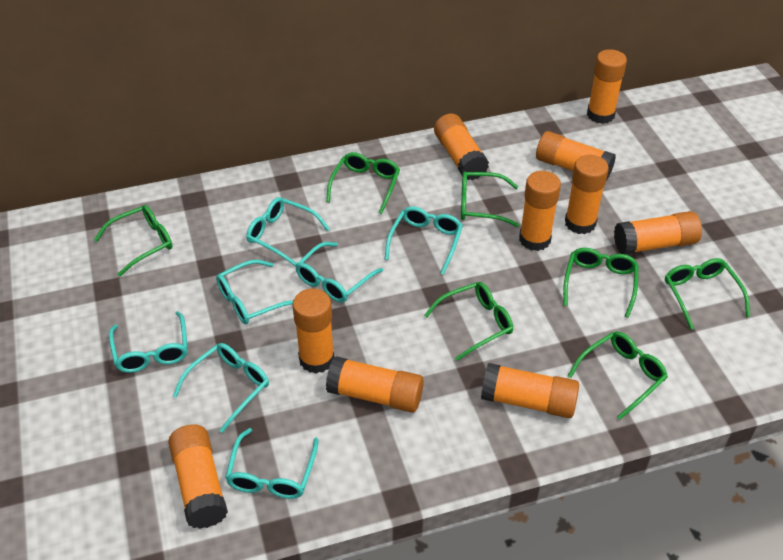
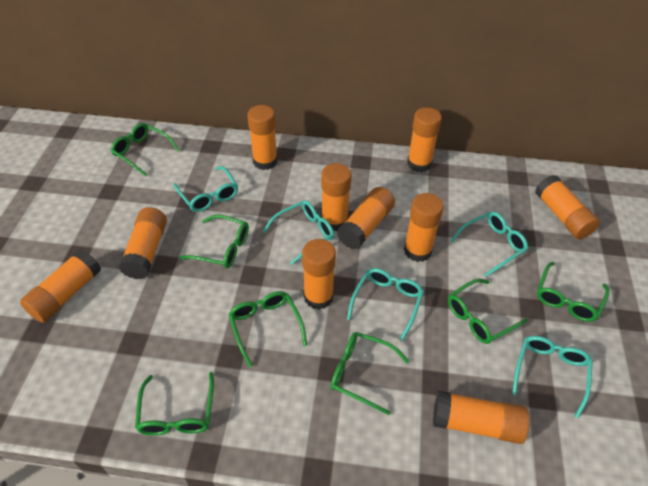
turquoise glasses: 7 -> 5

